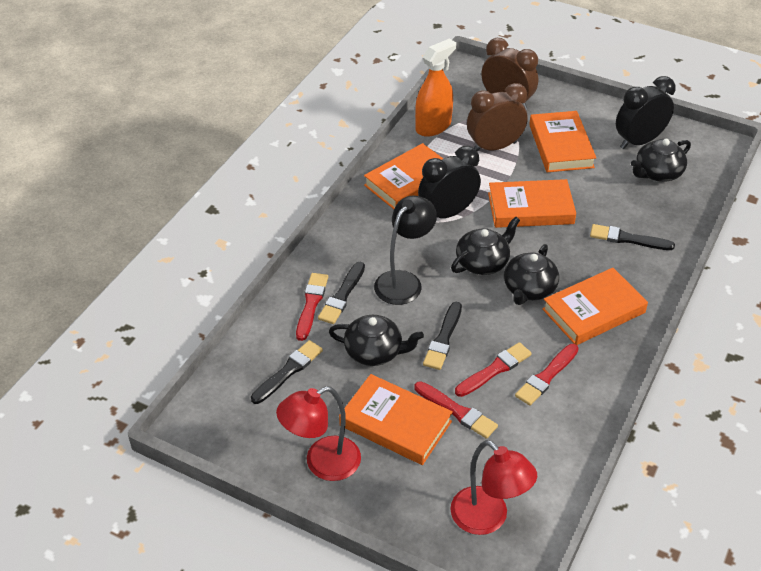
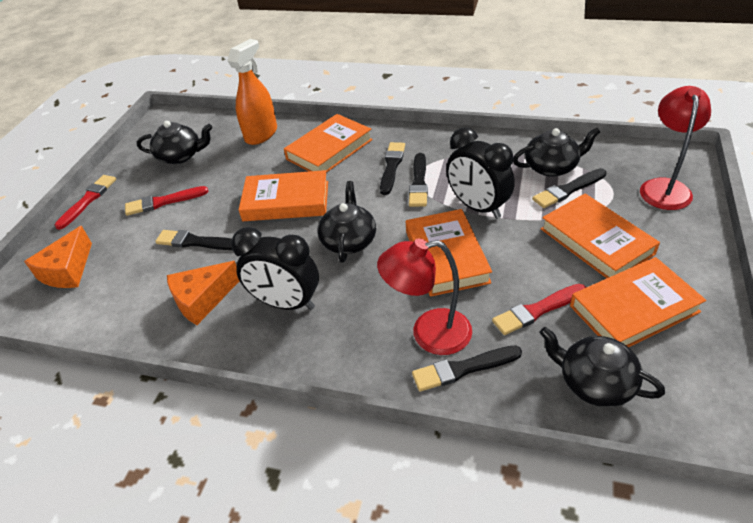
black brush: 4 -> 5
black lamp: 1 -> 0
brown clock: 2 -> 0
orange cheese: 0 -> 2
red brush: 4 -> 3

